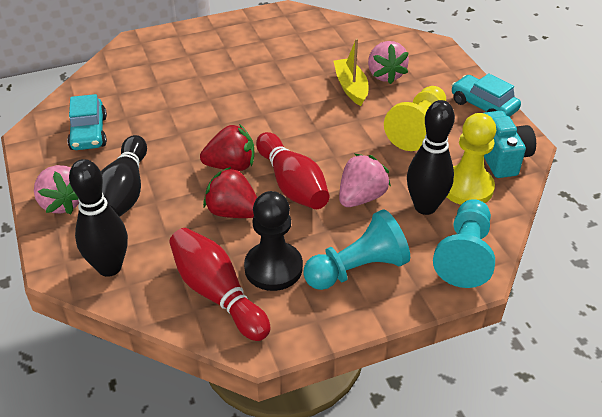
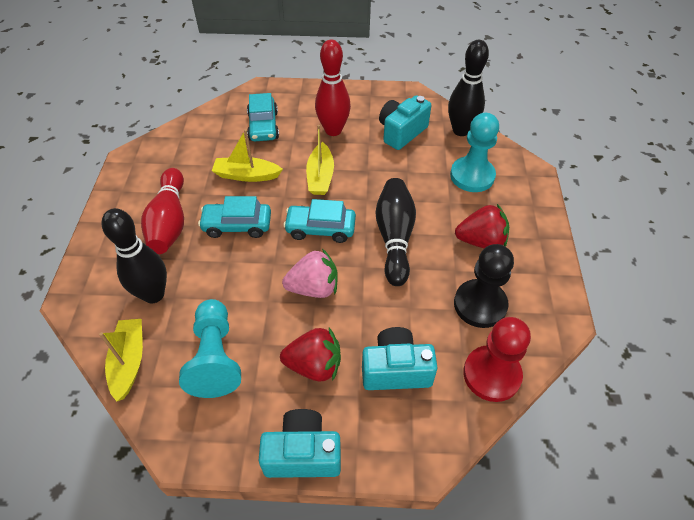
pink strawberry: 3 -> 1
red pawn: 0 -> 1
turquoise camera: 1 -> 3
turquoise car: 2 -> 3
yellow boat: 1 -> 3
yellow pawn: 2 -> 0

